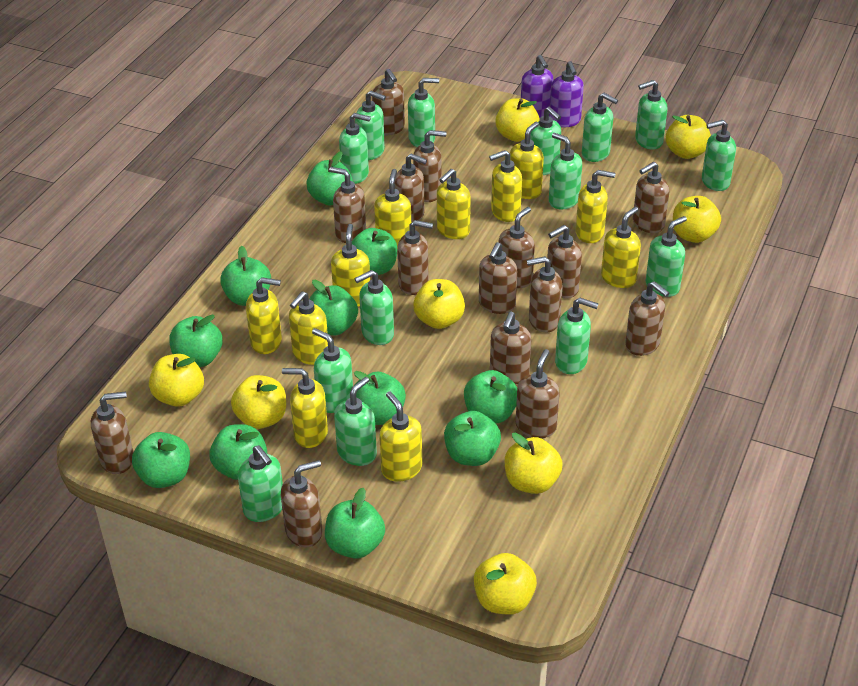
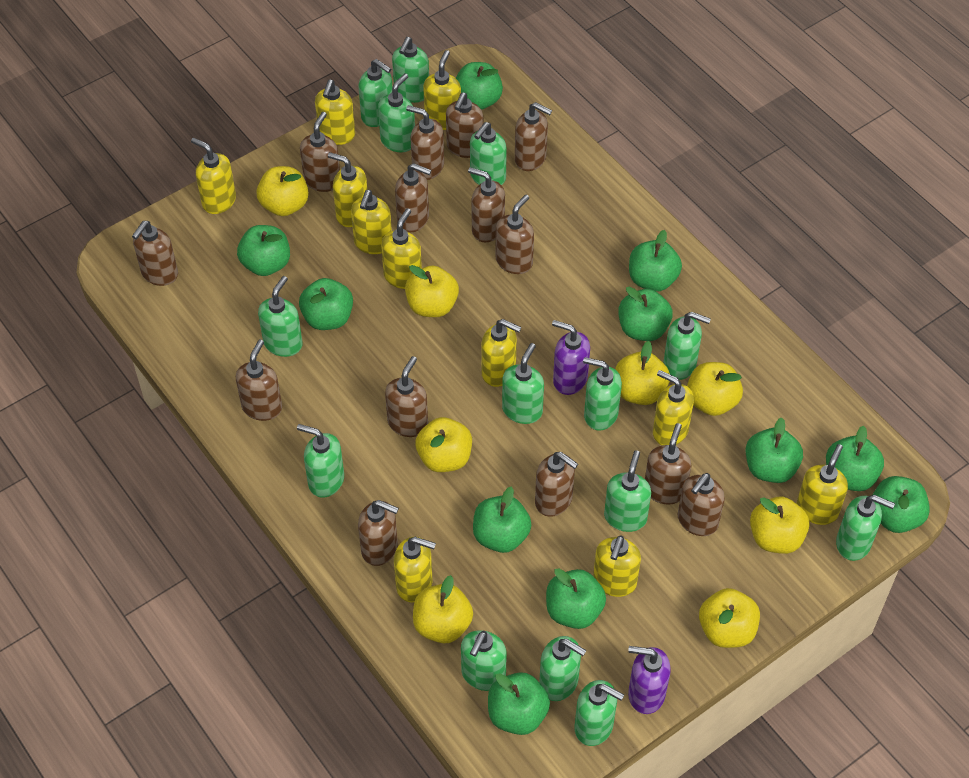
brown soap dispenser: 15 -> 14

